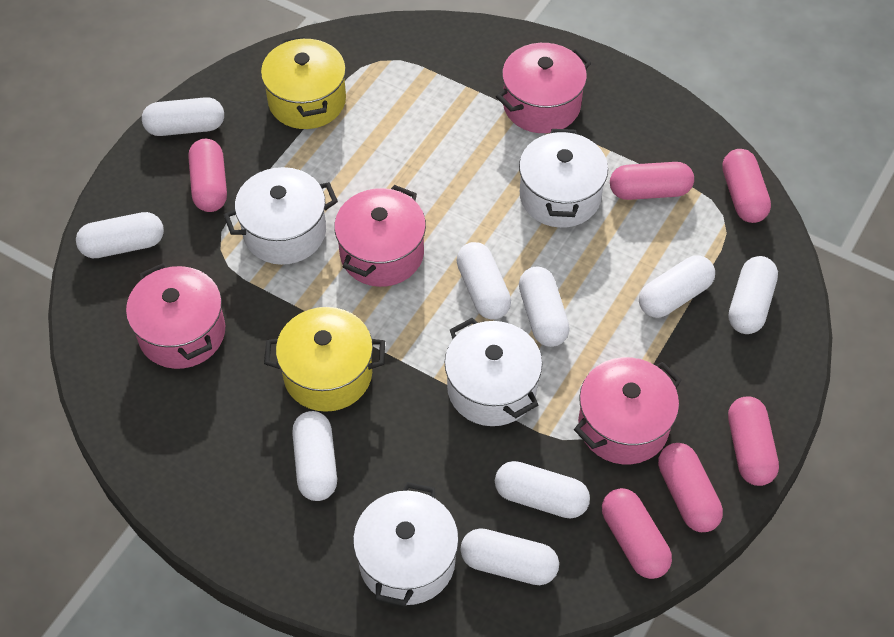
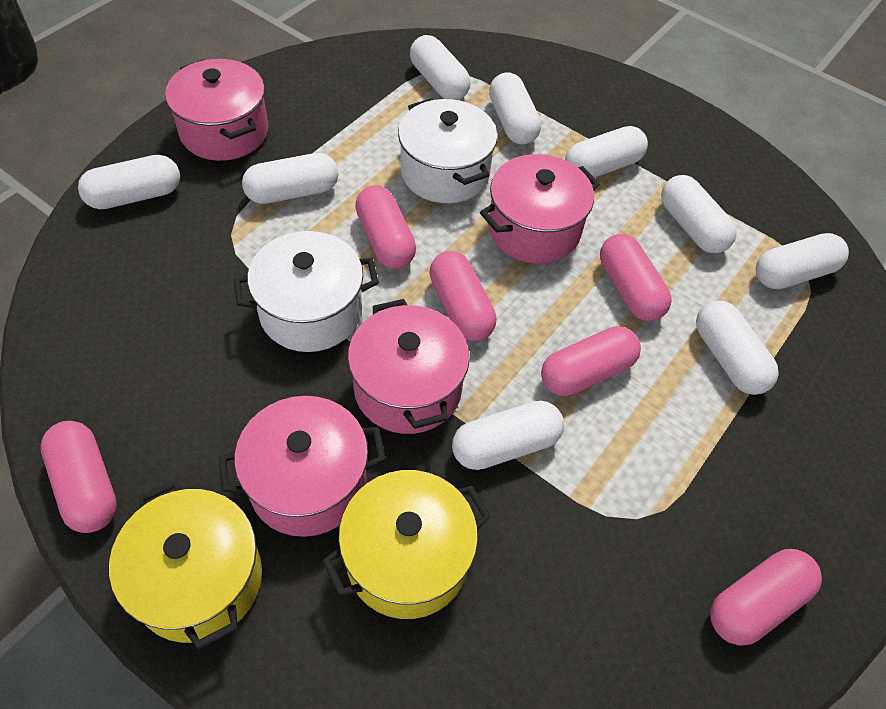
white pot: 4 -> 2

